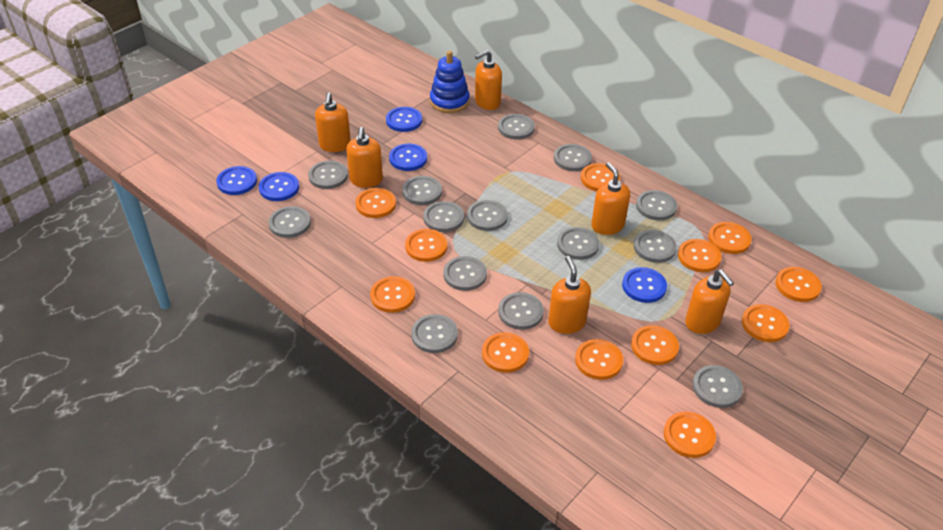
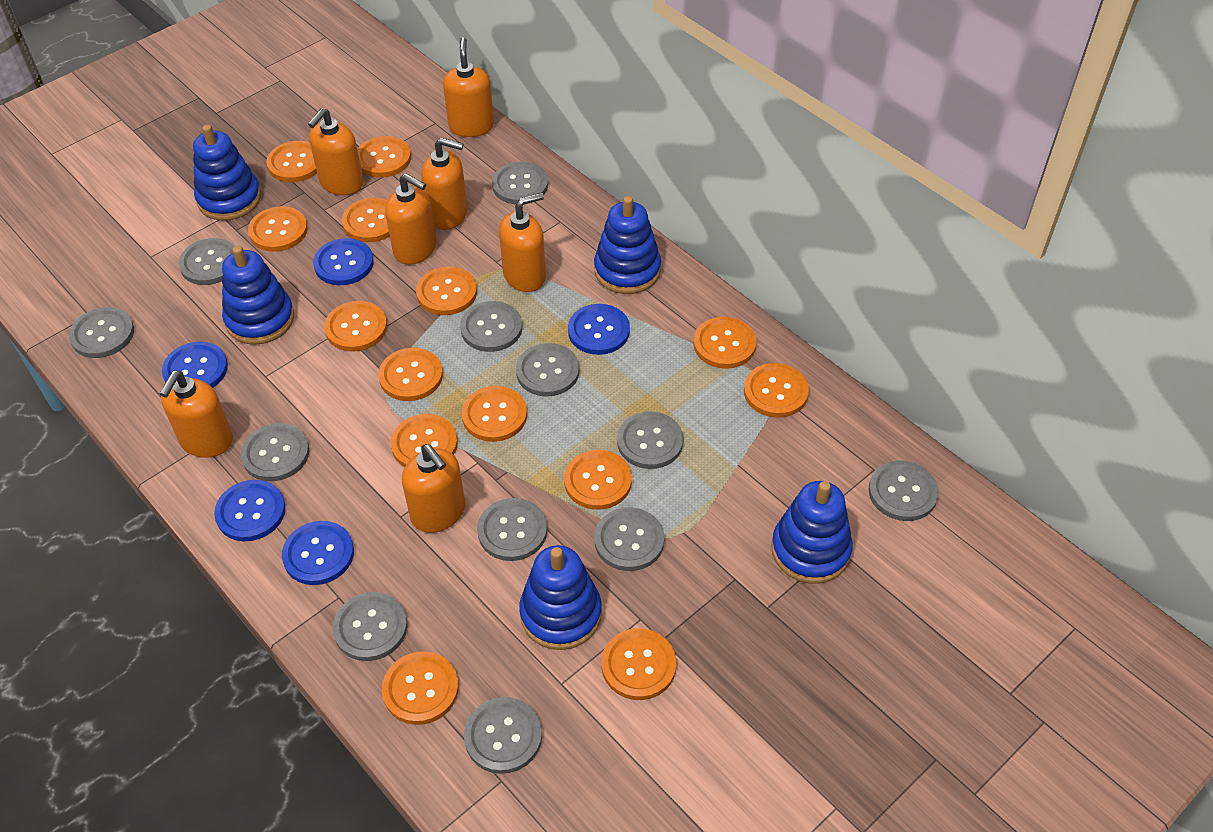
blue stacking toy: 1 -> 5
grey button: 14 -> 12
orange button: 12 -> 14
orange soap dispenser: 6 -> 7

